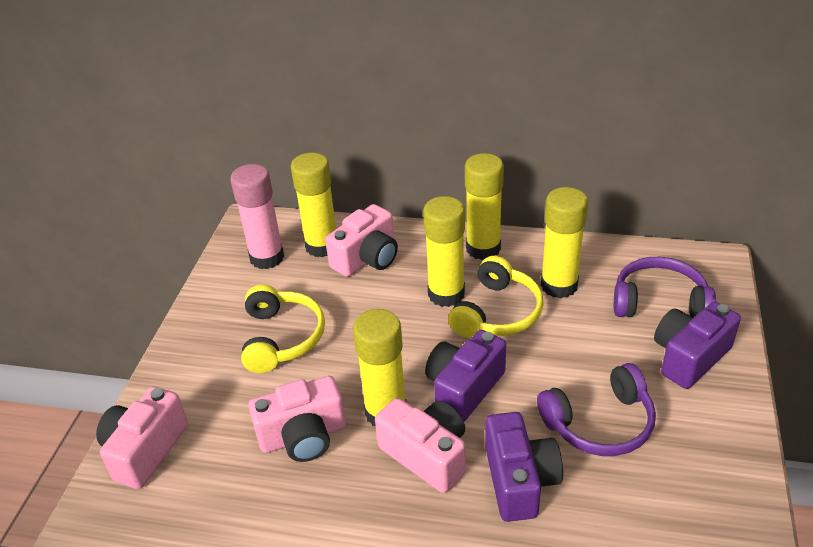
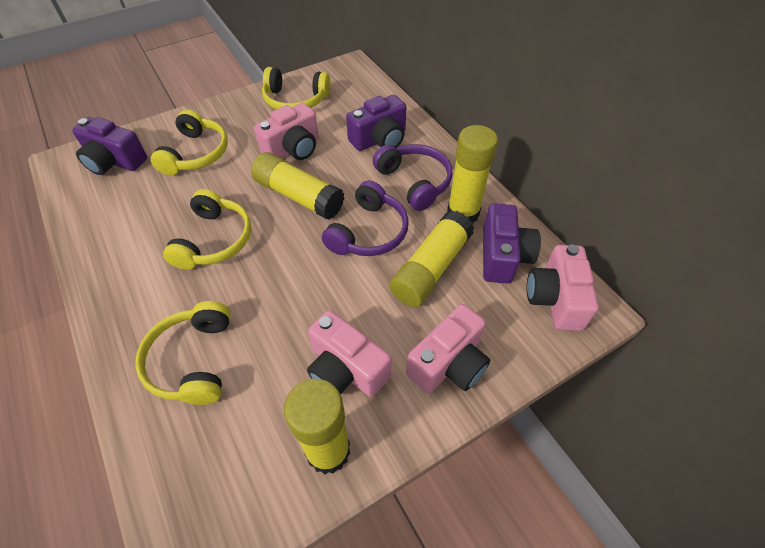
pink glue stick: 1 -> 0
yellow glue stick: 5 -> 4
yellow headphones: 2 -> 4

